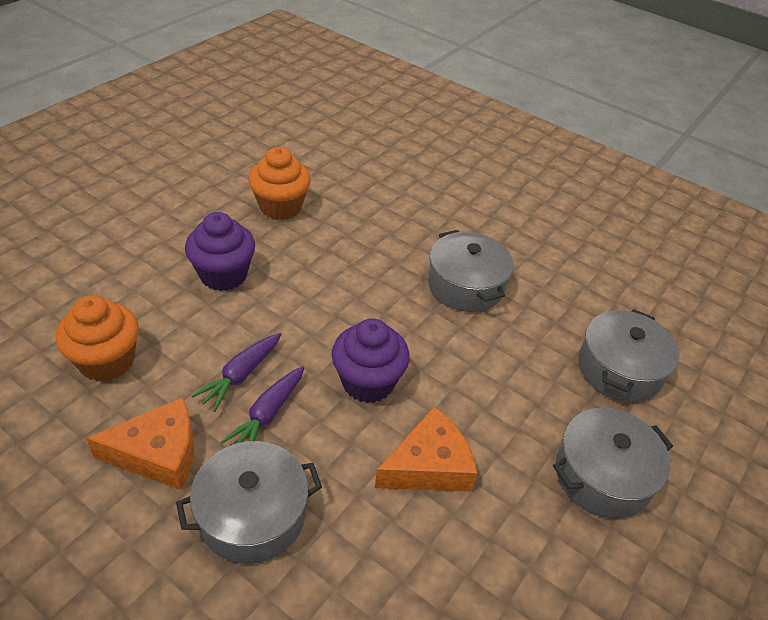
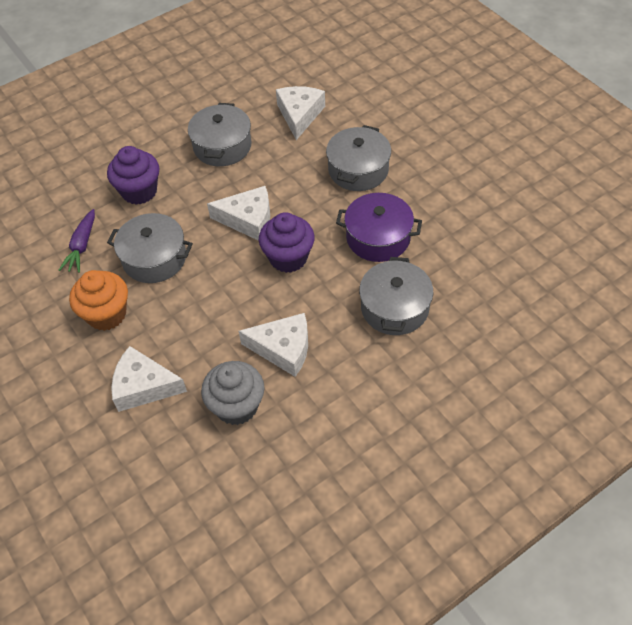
grey cupcake: 0 -> 1
orange cheese: 2 -> 0
orange cupcake: 2 -> 1
purple carrot: 2 -> 1
purple pot: 0 -> 1
white cheese: 0 -> 4

